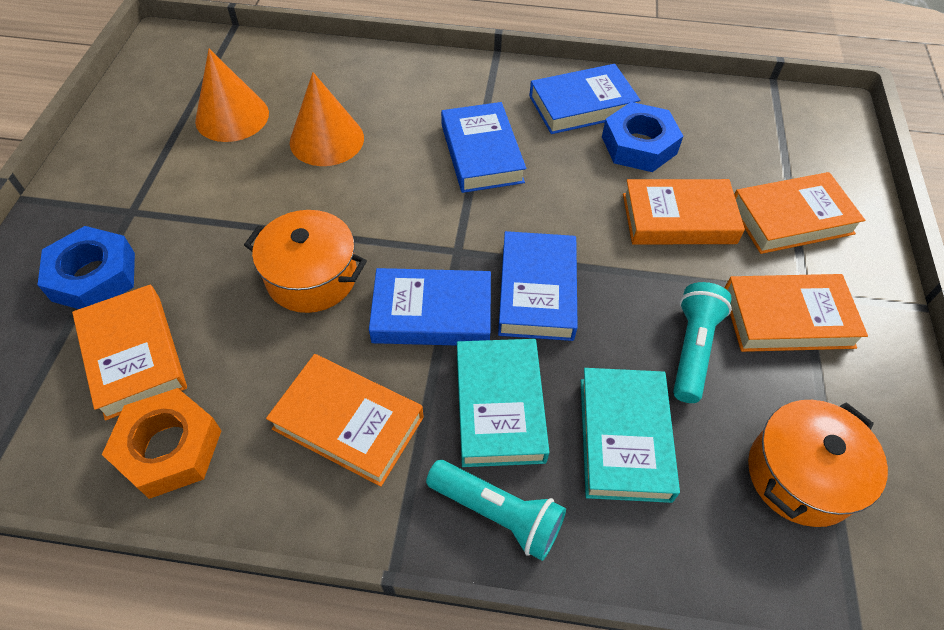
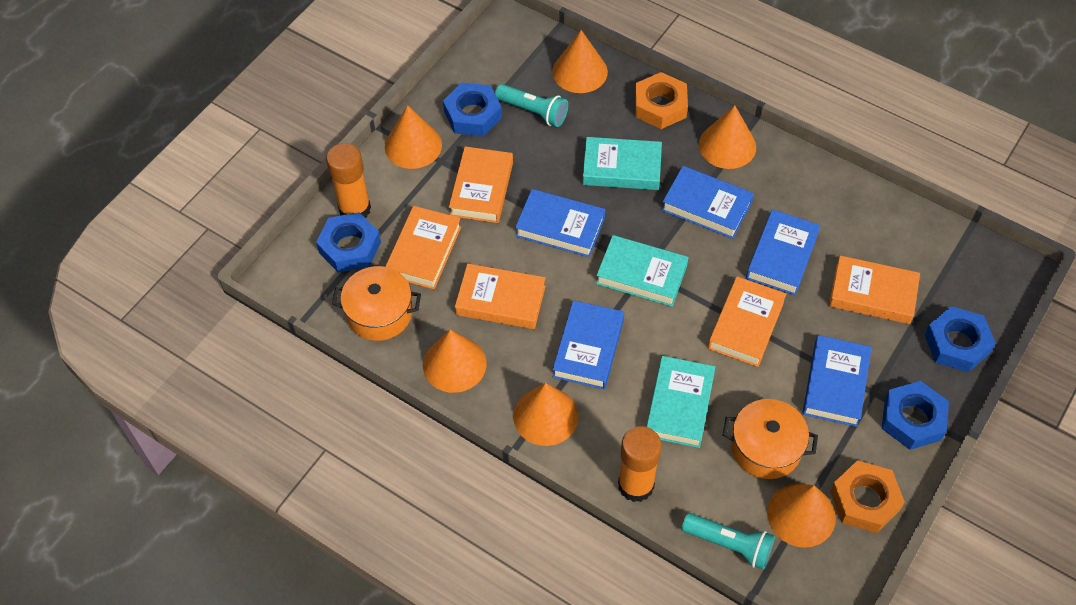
blue book: 4 -> 5
blue nut: 2 -> 4
orange cone: 2 -> 6
orange glue stick: 0 -> 2
orange nut: 1 -> 2
turquoise book: 2 -> 3

